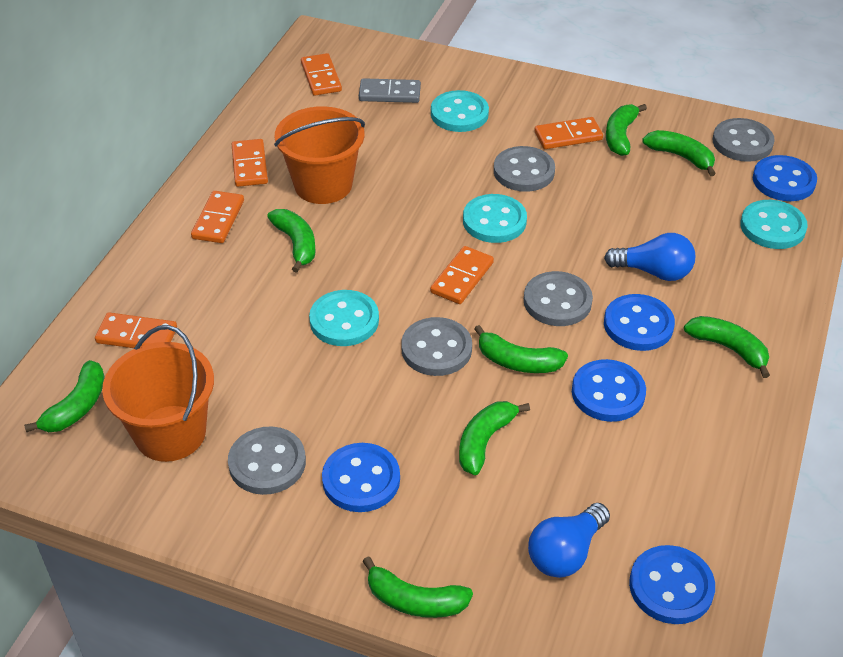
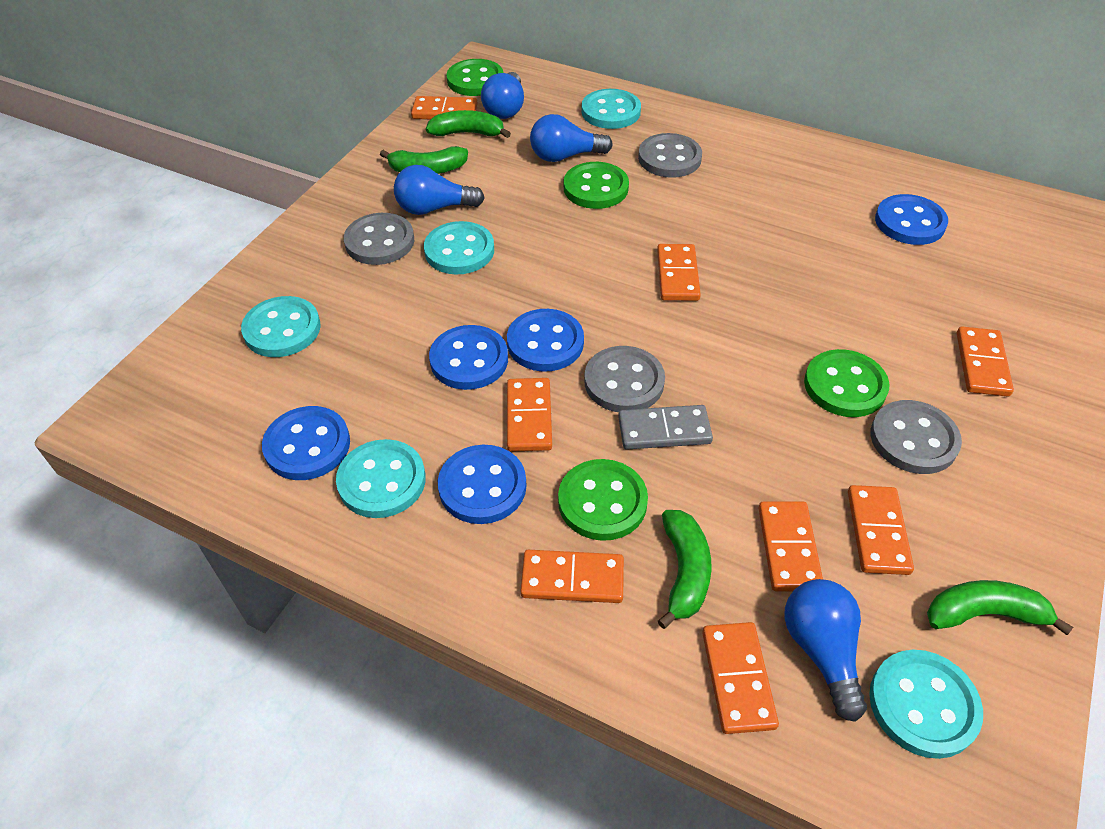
blue light bulb: 2 -> 4
green banana: 8 -> 4
green button: 0 -> 4
grey button: 5 -> 4
orange bucket: 2 -> 0
orange domino: 6 -> 8
turquoise button: 4 -> 5

